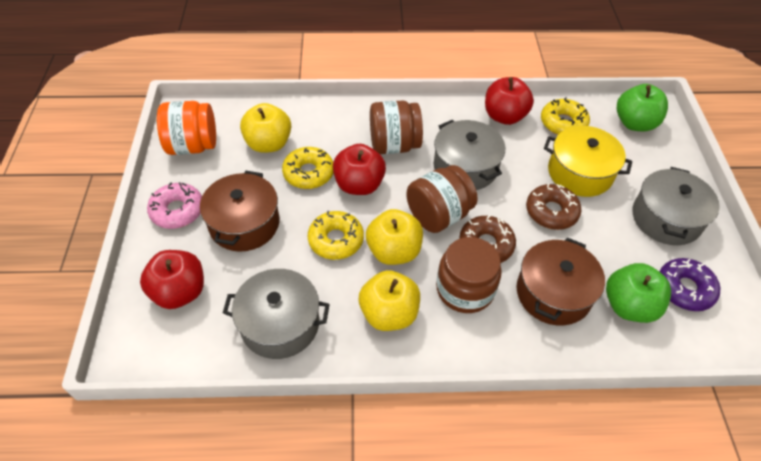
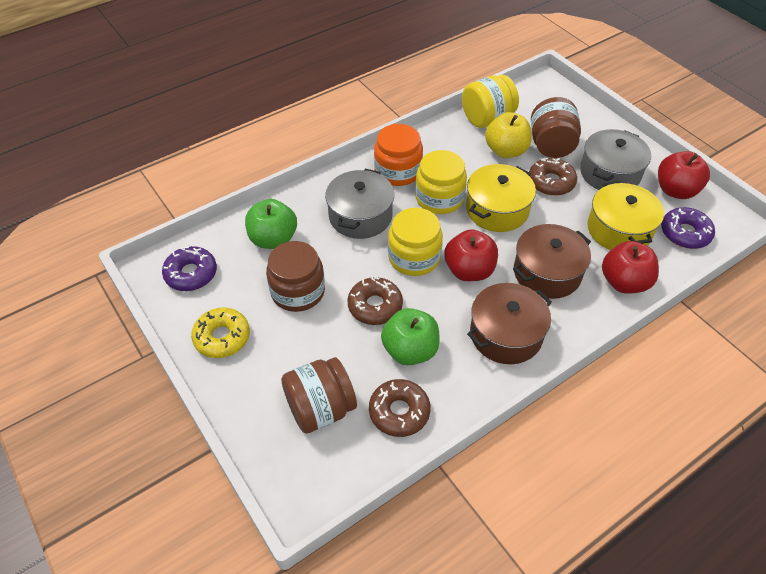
brown donut: 2 -> 3
grey pot: 3 -> 2
pink donut: 1 -> 0
purple donut: 1 -> 2
yellow apple: 3 -> 1
yellow donut: 3 -> 1
yellow jar: 0 -> 3
yellow pot: 1 -> 2

